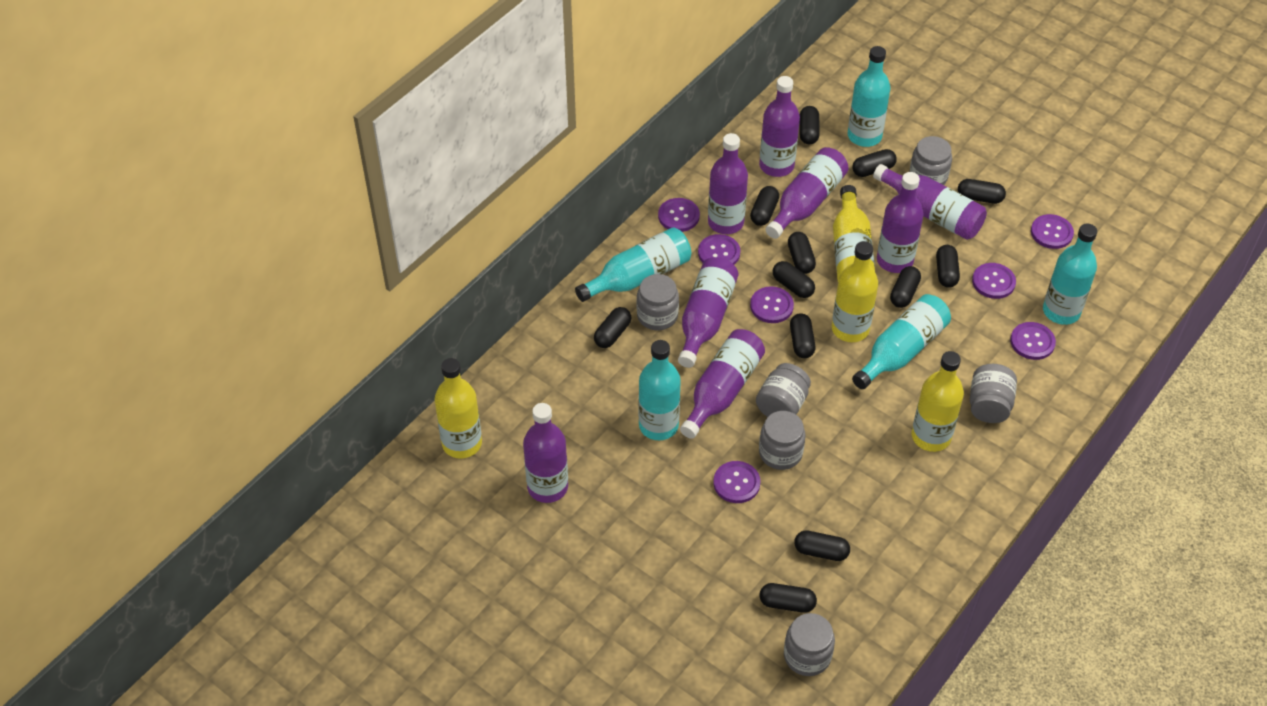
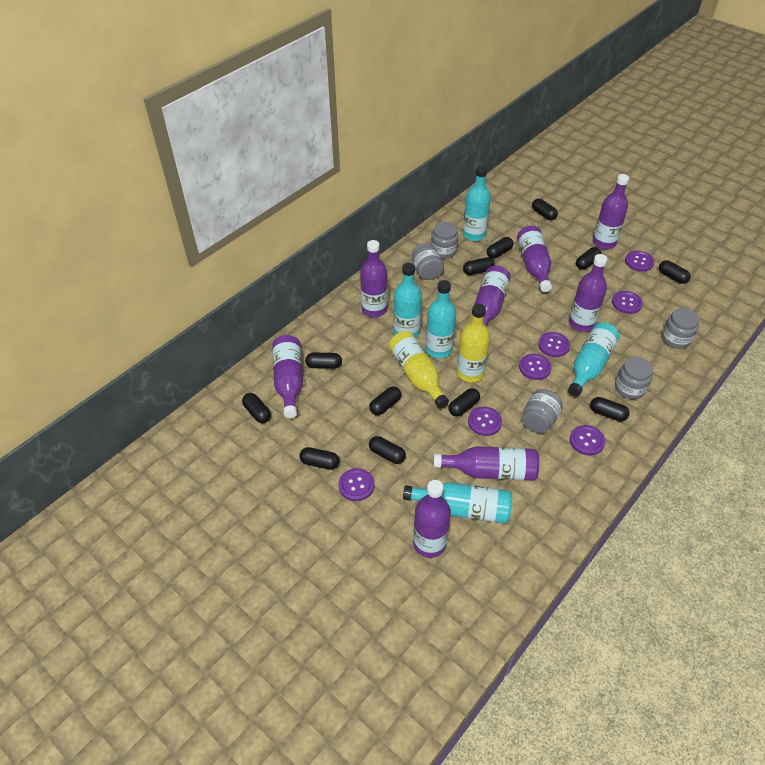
grey jar: 6 -> 5
yellow bottle: 4 -> 2

